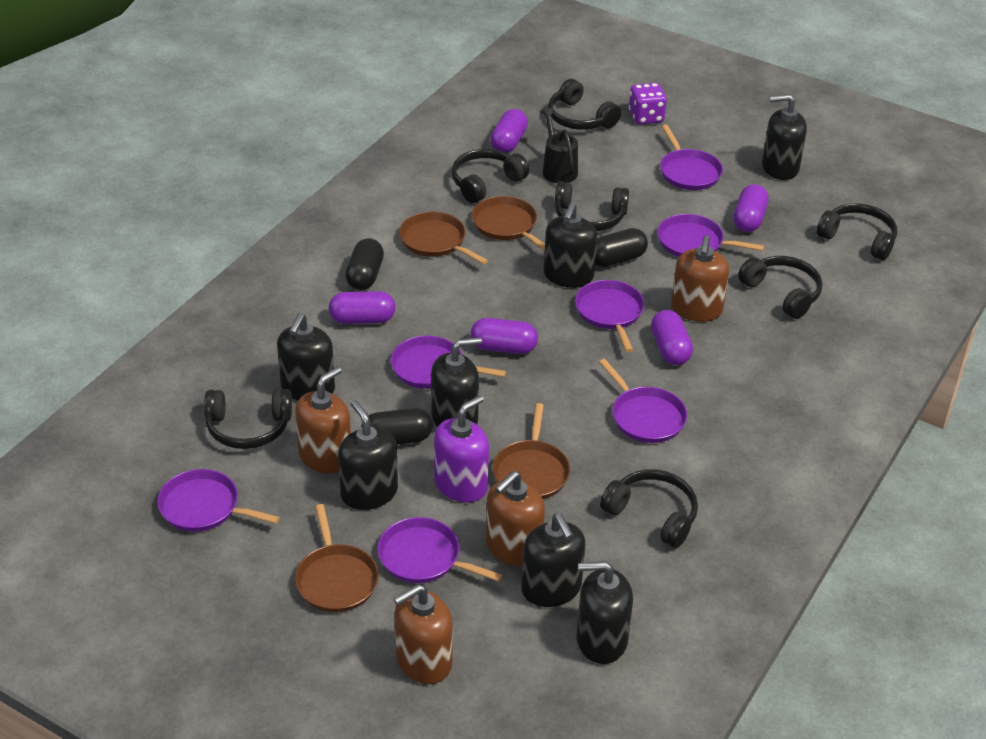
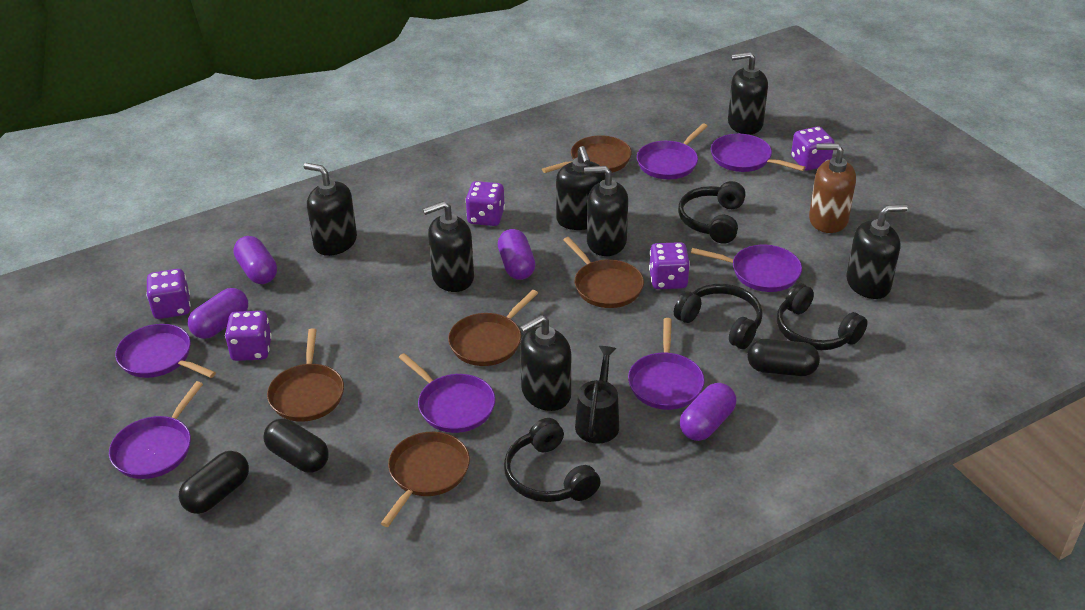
black headphones: 7 -> 4
brown pan: 4 -> 5
brown soap dispenser: 4 -> 1
purple capsule: 5 -> 4
purple dice: 1 -> 5
purple soap dispenser: 1 -> 0

